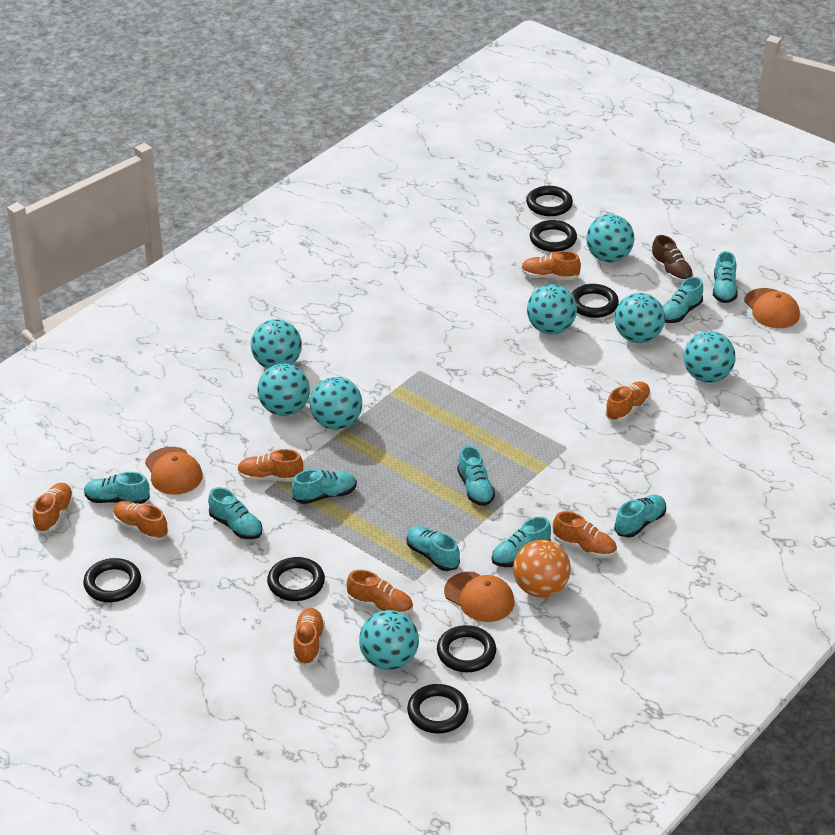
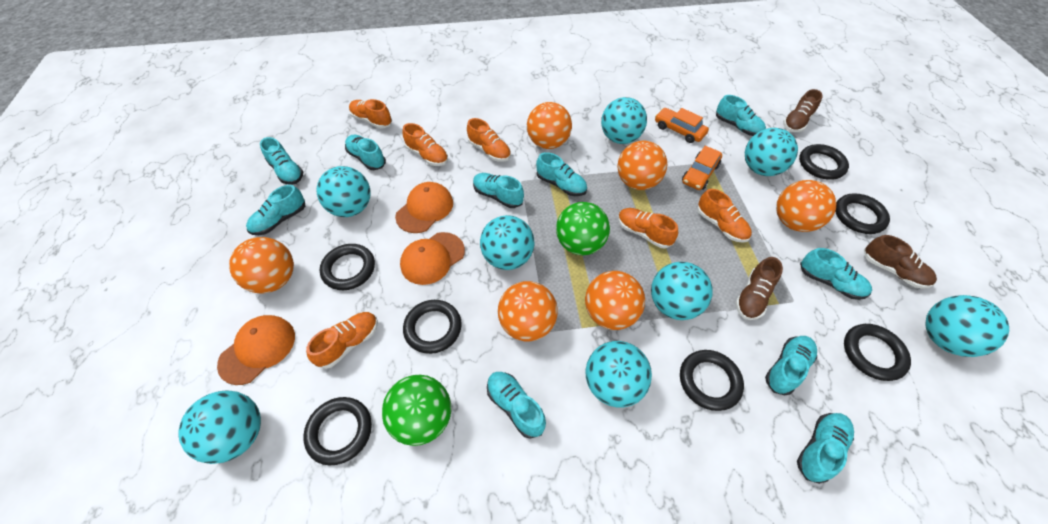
brown shoe: 1 -> 3
green ball: 0 -> 2
orange ball: 1 -> 6
orange car: 0 -> 2
orange shoe: 8 -> 6
turquoise shoe: 9 -> 10

